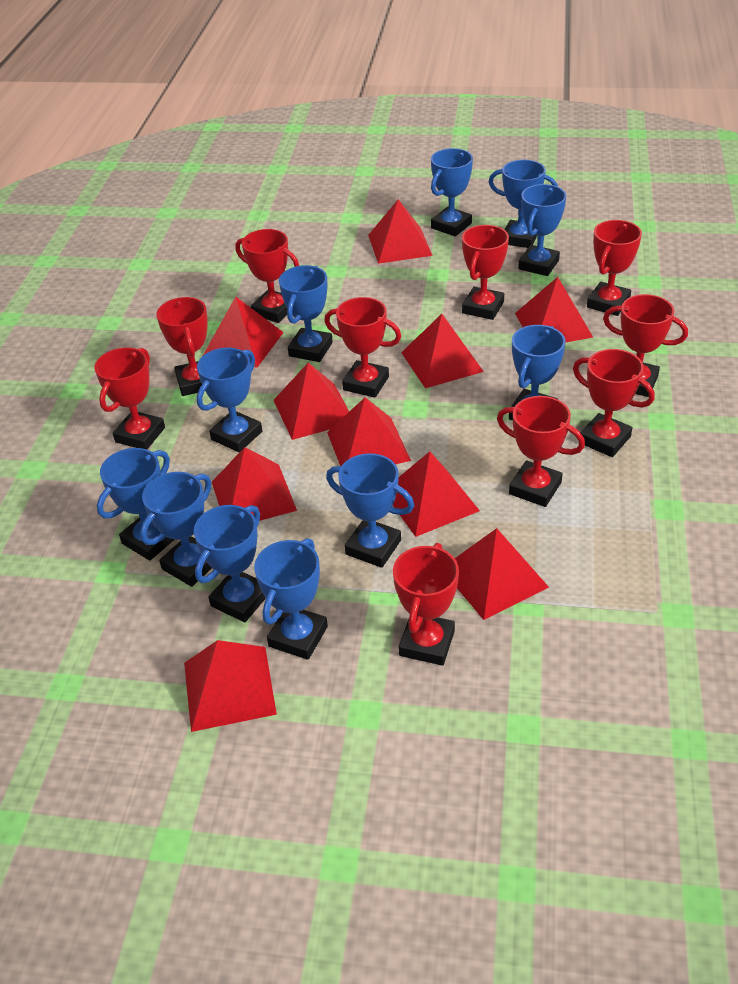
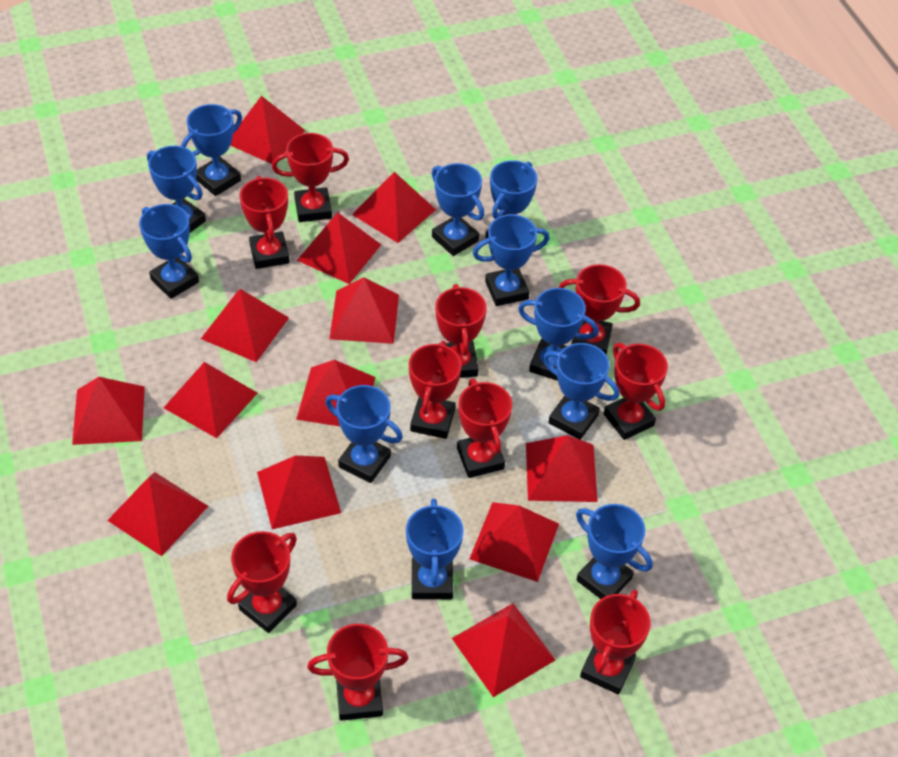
red pyramid: 10 -> 13

